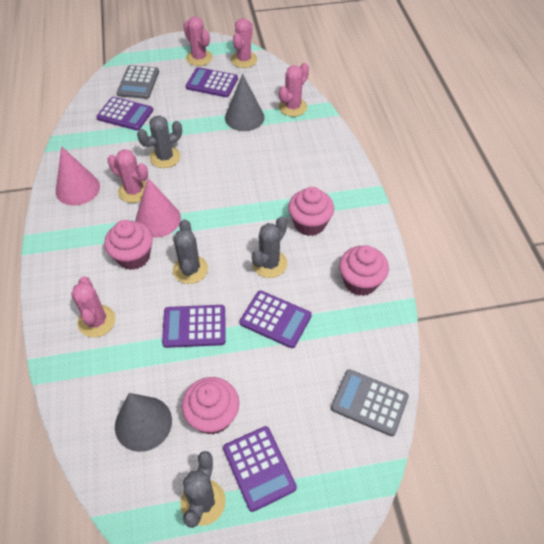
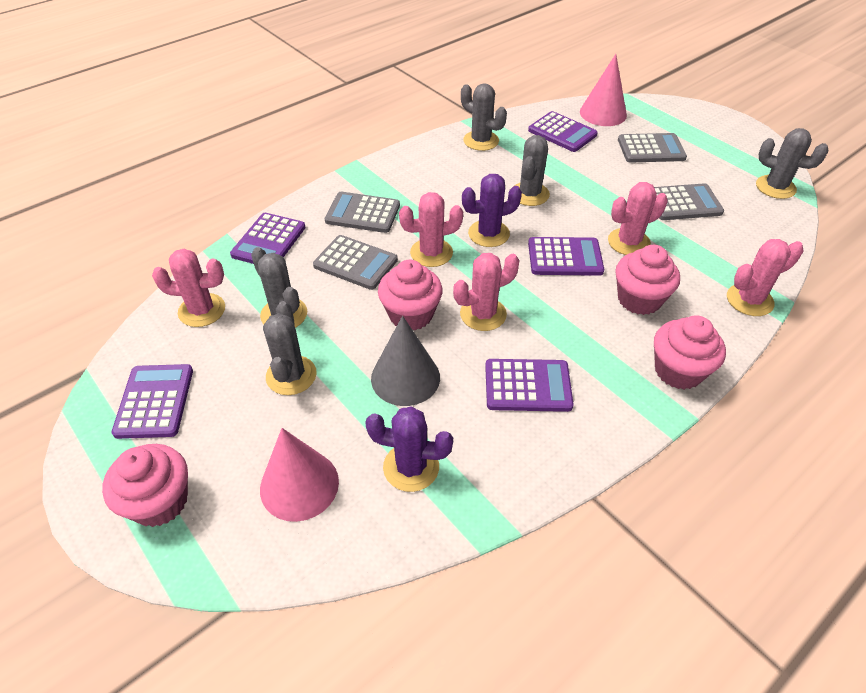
grey cactus: 4 -> 5
grey calculator: 2 -> 4
grey cone: 2 -> 1
purple cactus: 0 -> 2

